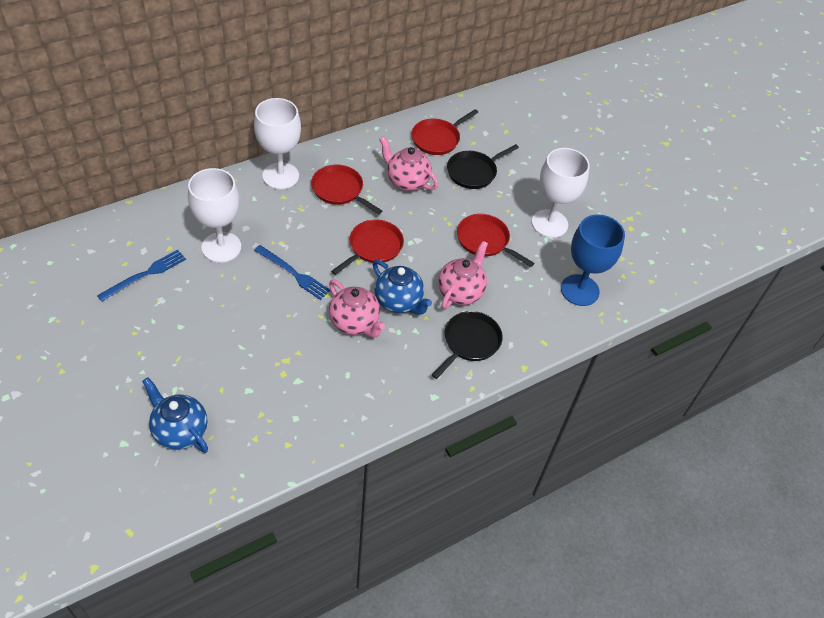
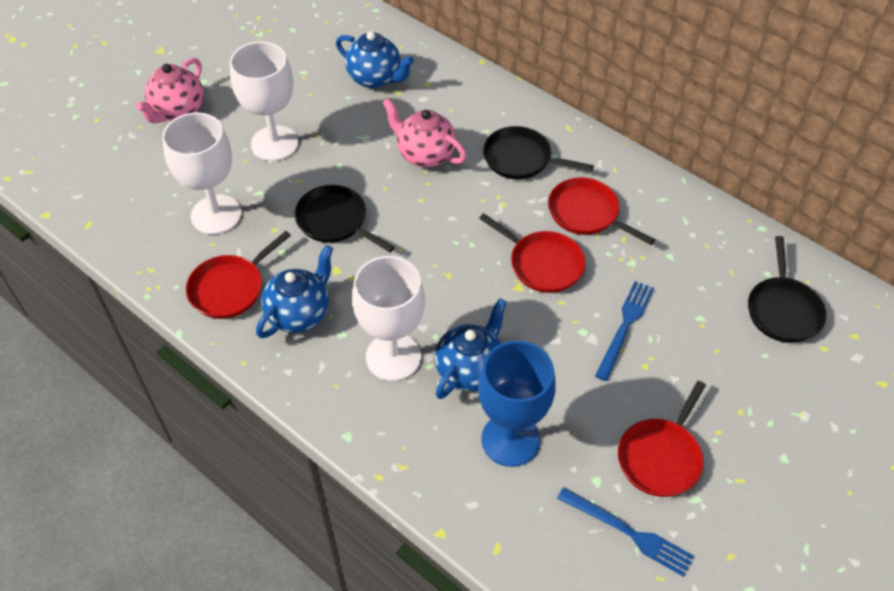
black pan: 2 -> 3
blue teapot: 2 -> 3
pink teapot: 3 -> 2

